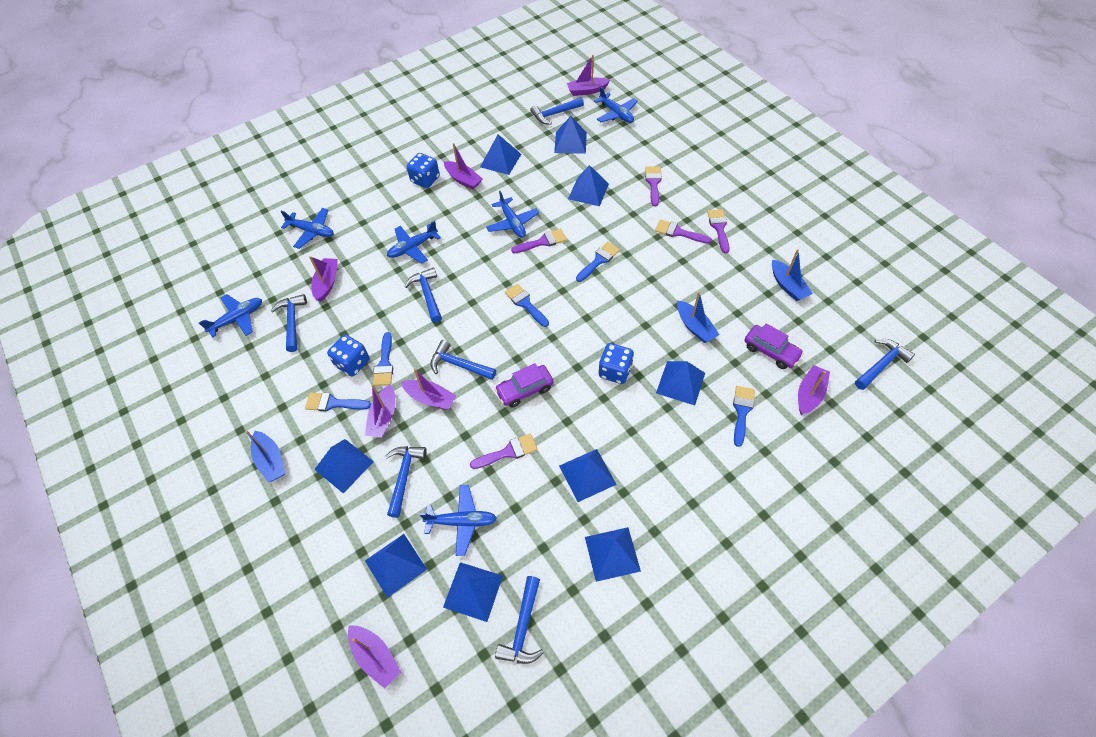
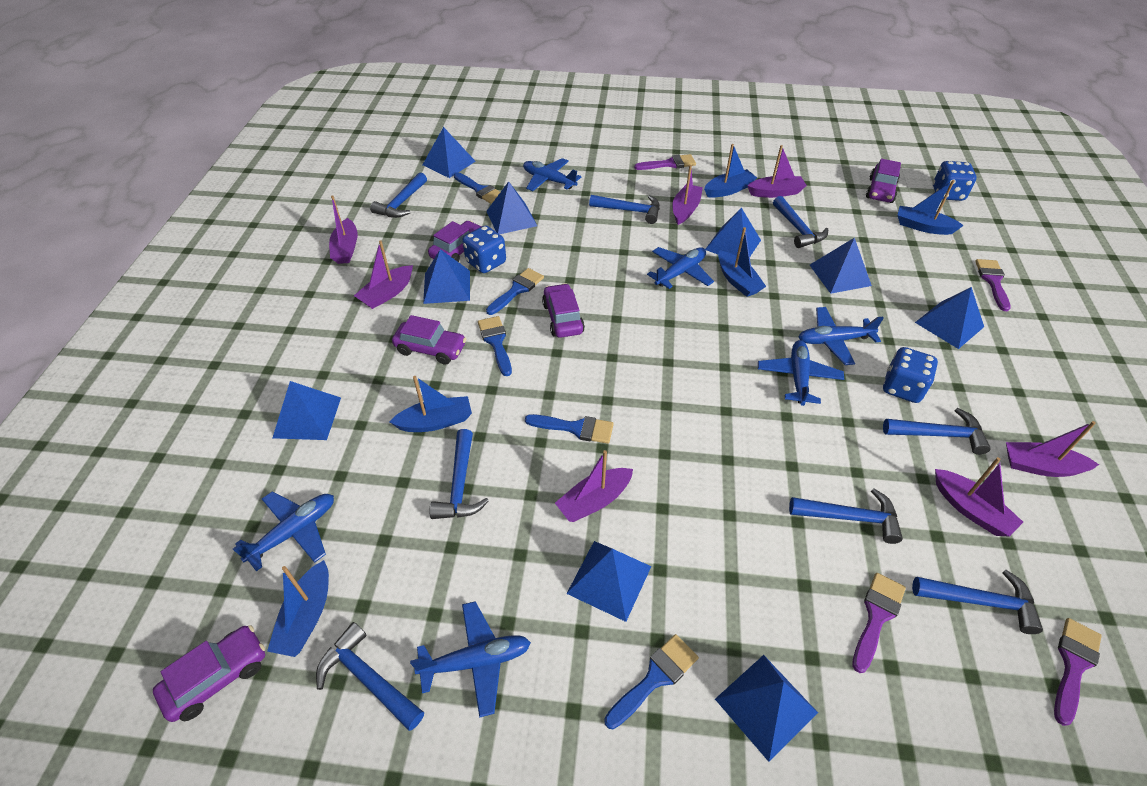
blue boat: 3 -> 5
blue hammer: 7 -> 8
purple brush: 5 -> 4
purple car: 2 -> 5

